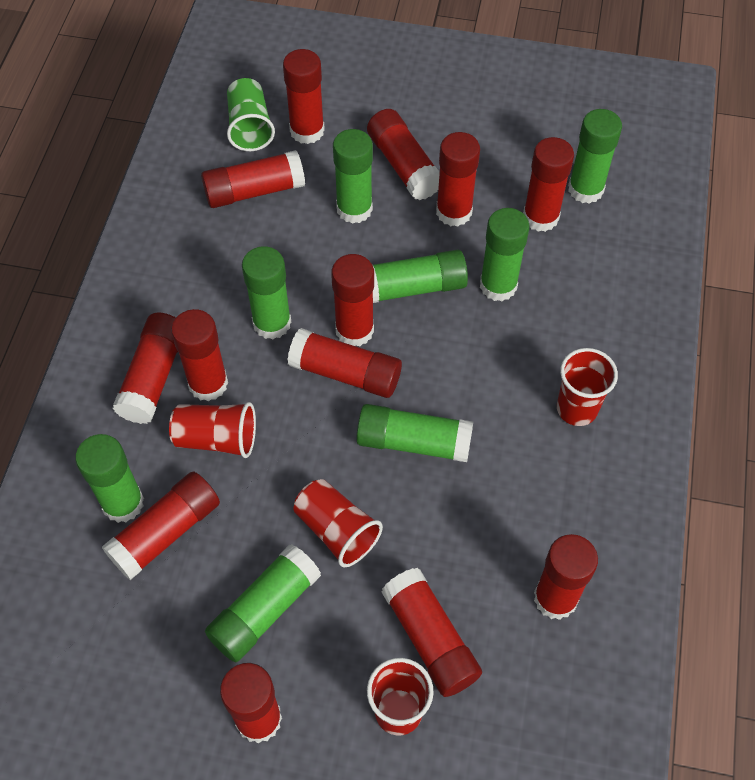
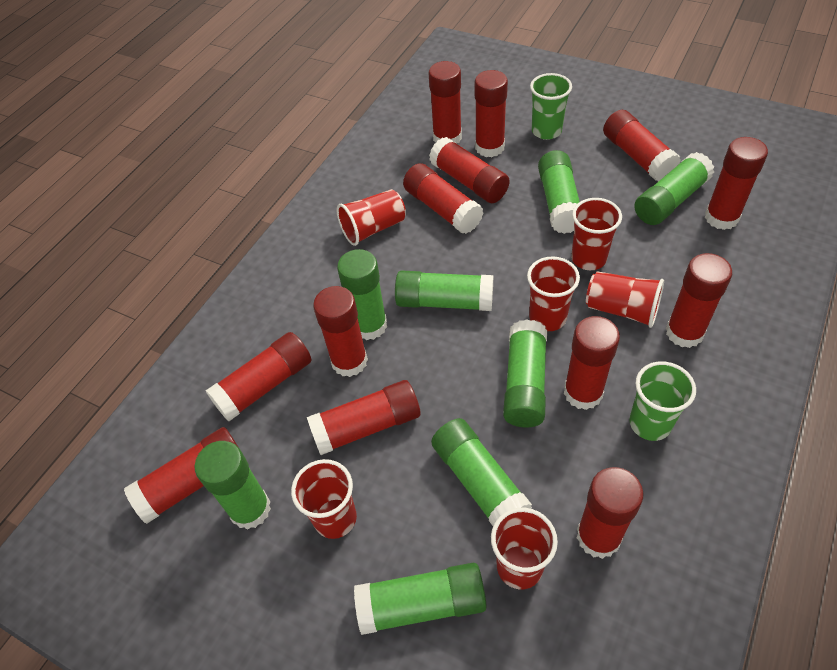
green cup: 1 -> 2
red cup: 4 -> 6

